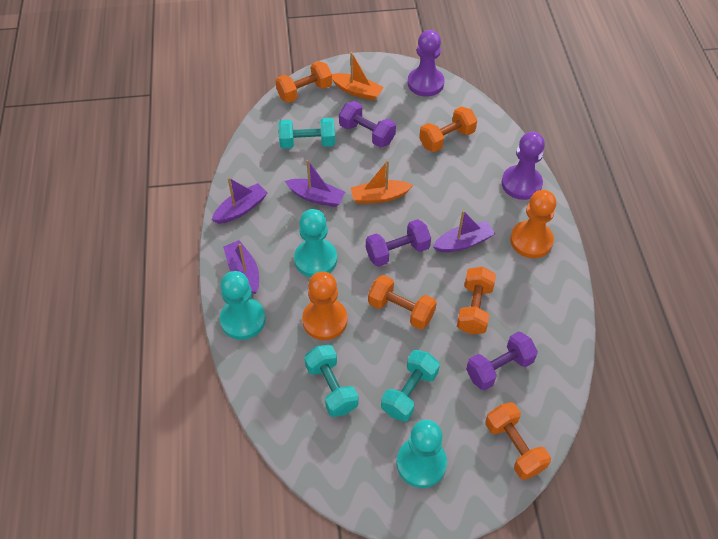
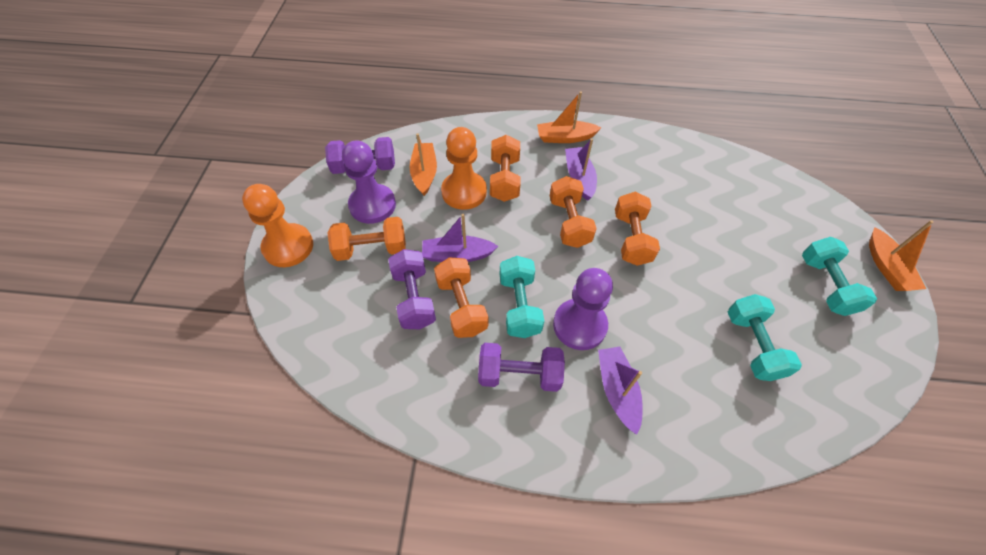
orange boat: 2 -> 3
purple boat: 4 -> 3
turquoise pawn: 3 -> 0

